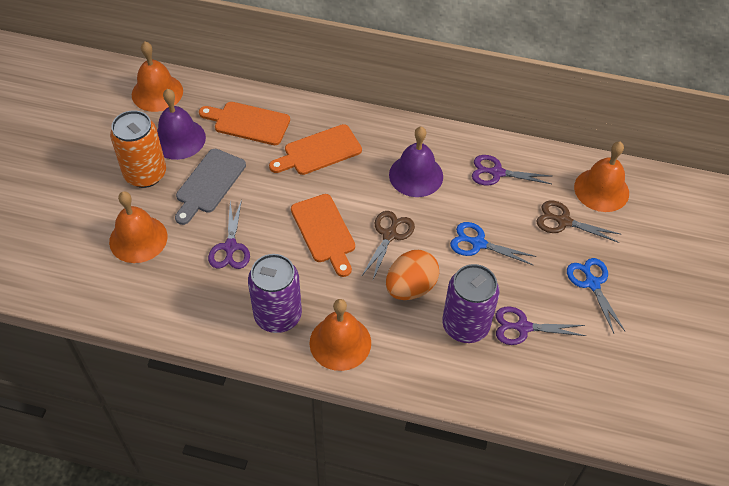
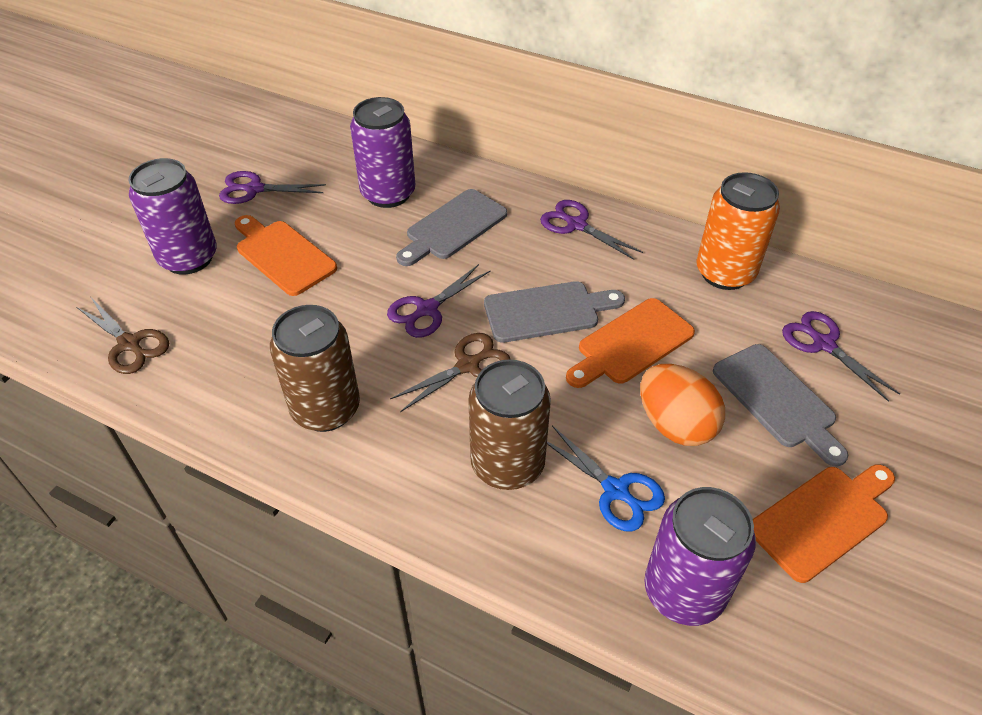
blue scissors: 2 -> 1
brown can: 0 -> 2
grey cutting board: 1 -> 3
orange bell: 4 -> 0
purple bell: 2 -> 0
purple can: 2 -> 3
purple scissors: 3 -> 4

